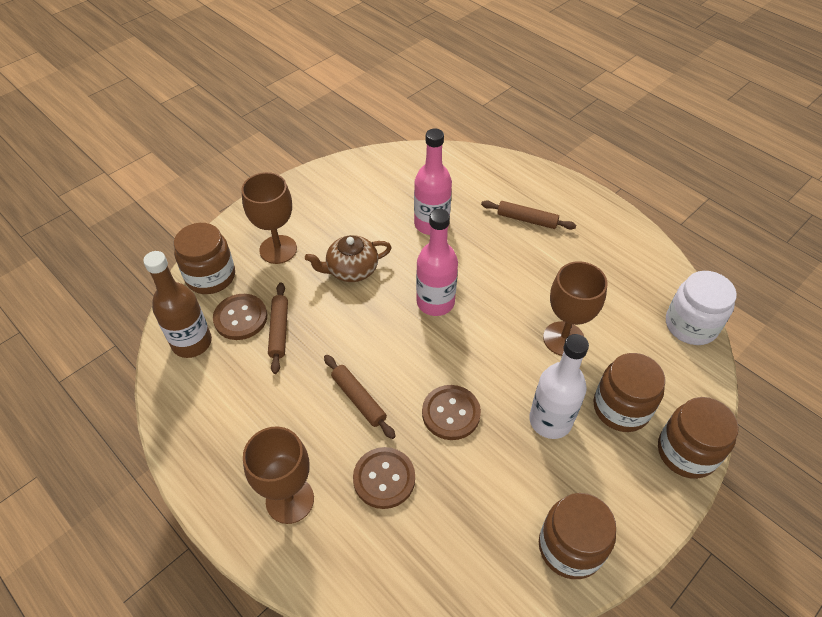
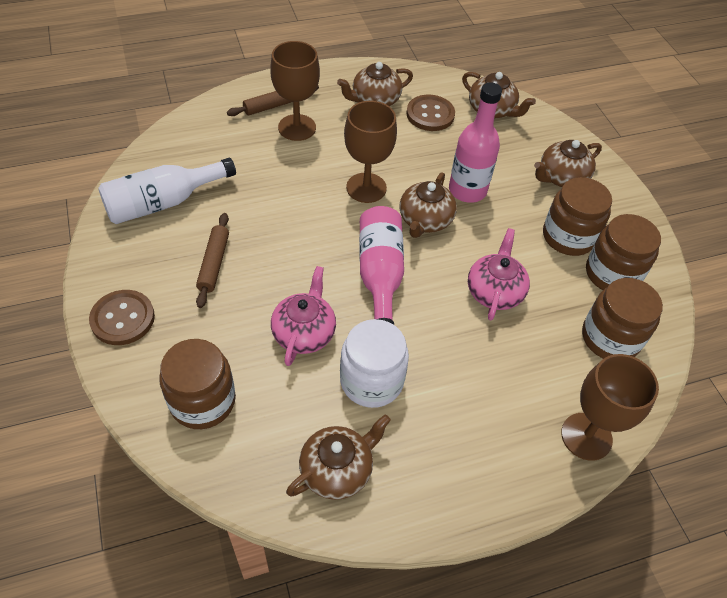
brown bottle: 1 -> 0
brown button: 3 -> 2
brown rolling pin: 3 -> 2
brown teapot: 1 -> 5
pink teapot: 0 -> 2

